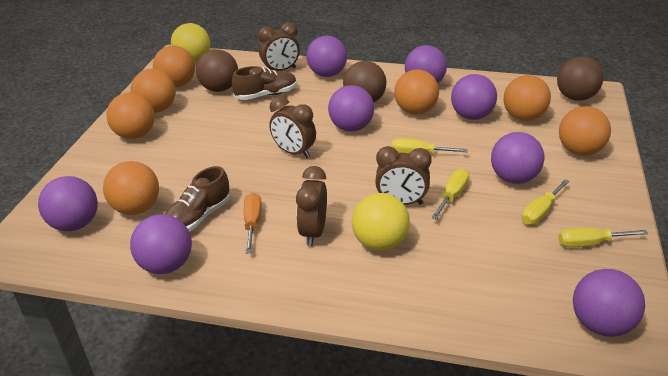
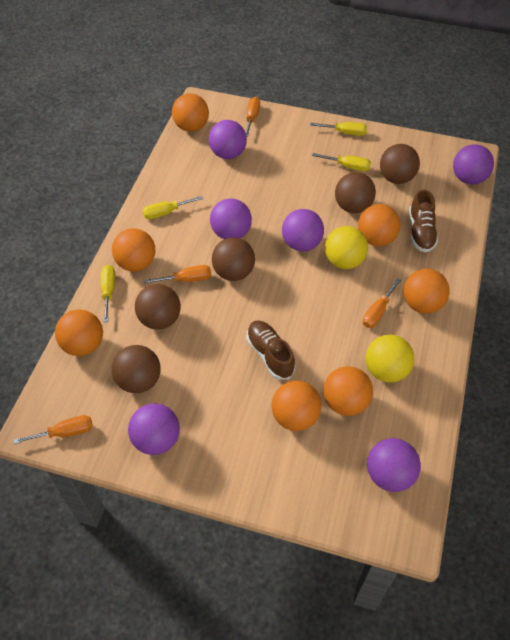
brown ball: 3 -> 5
brown clock: 4 -> 0
orange screwdriver: 1 -> 4
purple ball: 8 -> 6

